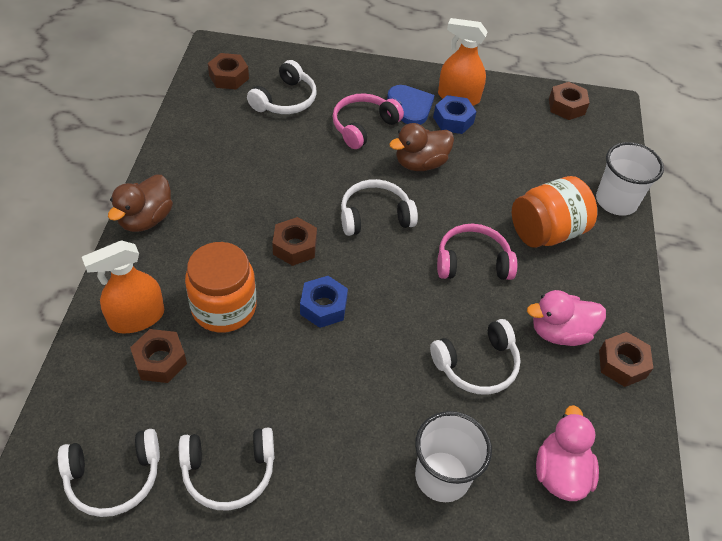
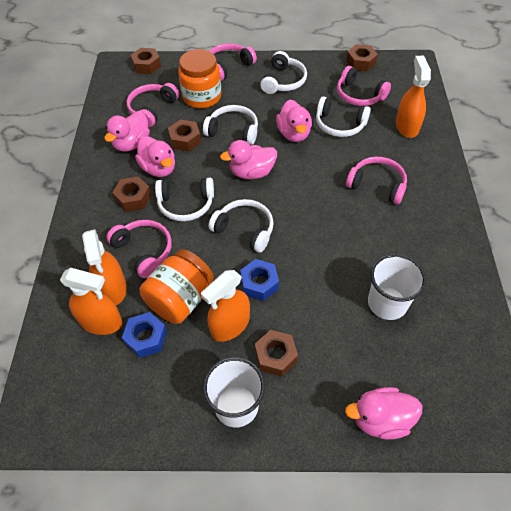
blue heart: 1 -> 0
brown duck: 2 -> 0
orange spray bottle: 2 -> 4
pink duck: 2 -> 5
pink headphones: 2 -> 5

